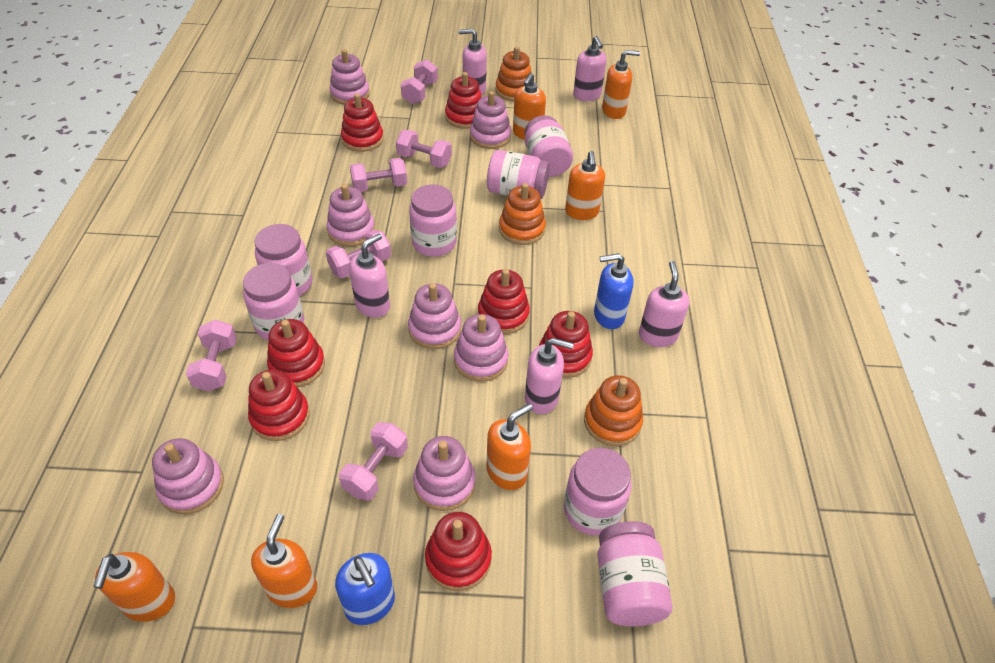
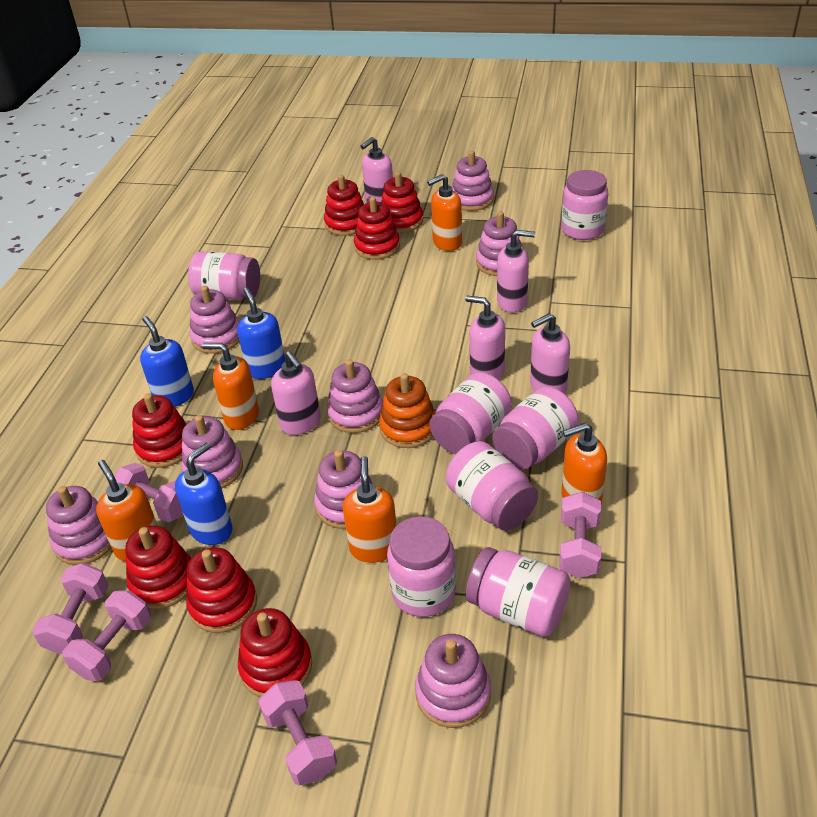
blue soap dispenser: 2 -> 3
orange soap dispenser: 6 -> 5
orange stacking toy: 3 -> 1
pink dumbbell: 6 -> 5
pink stacking toy: 7 -> 8

